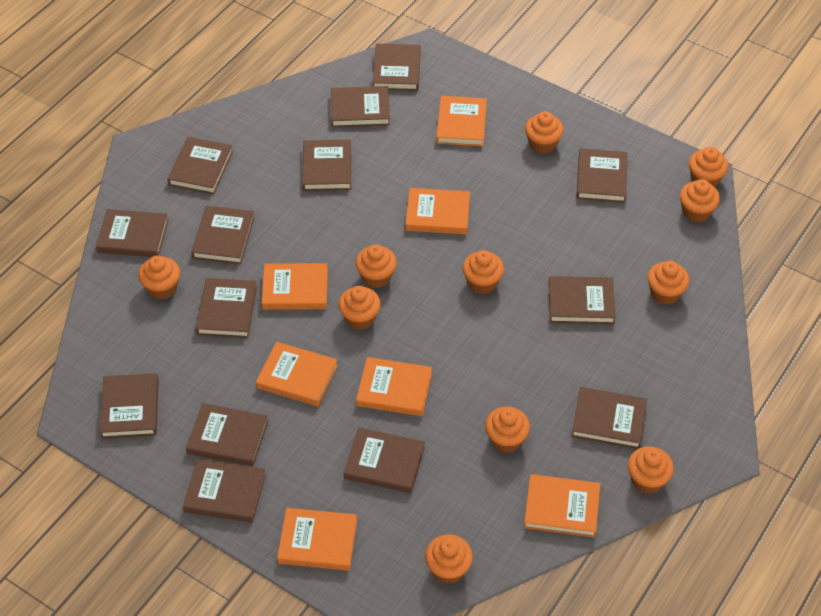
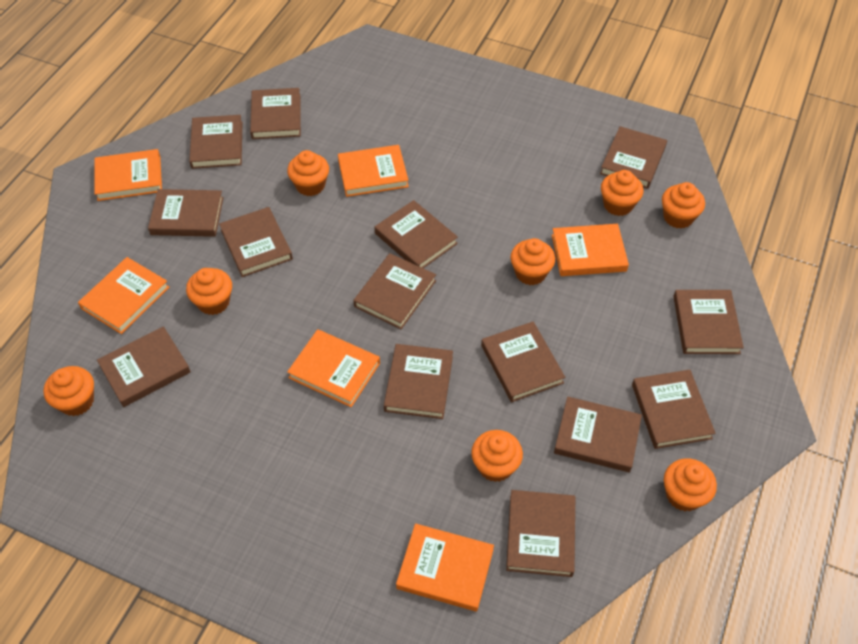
orange book: 7 -> 6
orange cupcake: 11 -> 8

